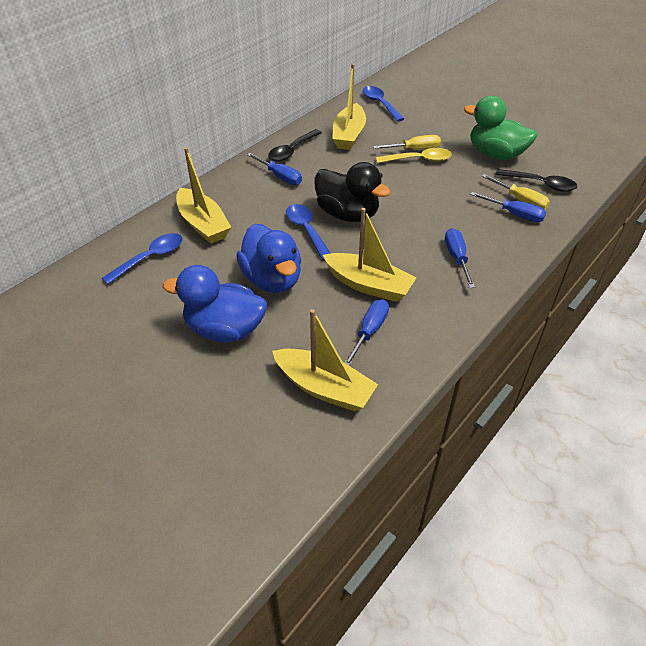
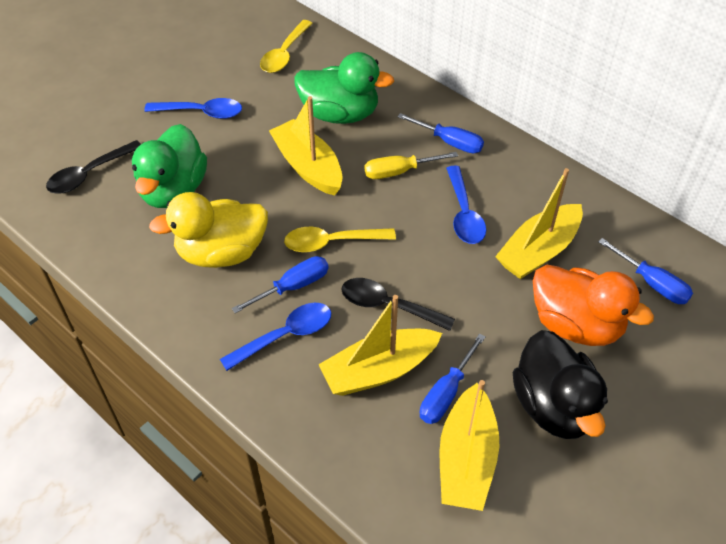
blue duck: 2 -> 0
green duck: 1 -> 2
orange duck: 0 -> 1
yellow duck: 0 -> 1
yellow screwdriver: 2 -> 1
yellow spoon: 1 -> 2

